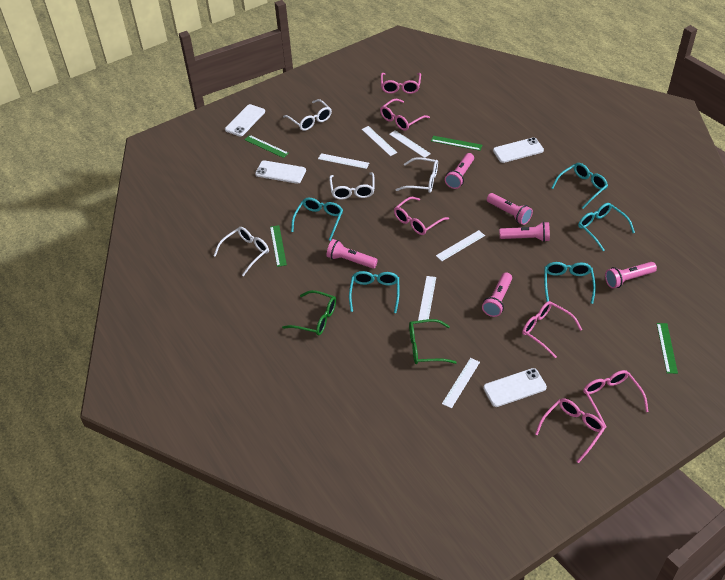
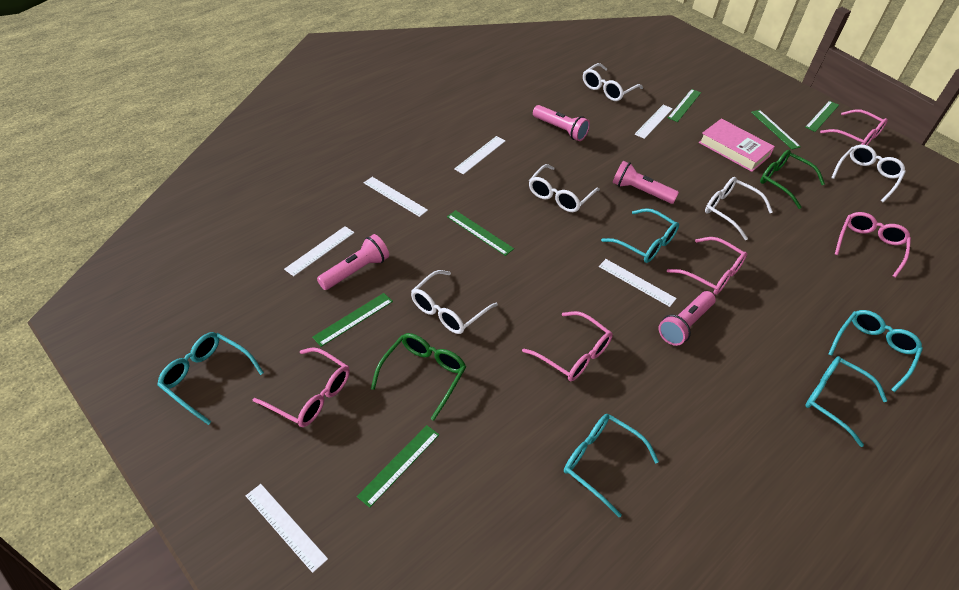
green ruler: 4 -> 6
pink book: 0 -> 1
pink flashlight: 6 -> 4
pink glasses: 6 -> 5
white glasses: 4 -> 5
white phone: 4 -> 0

